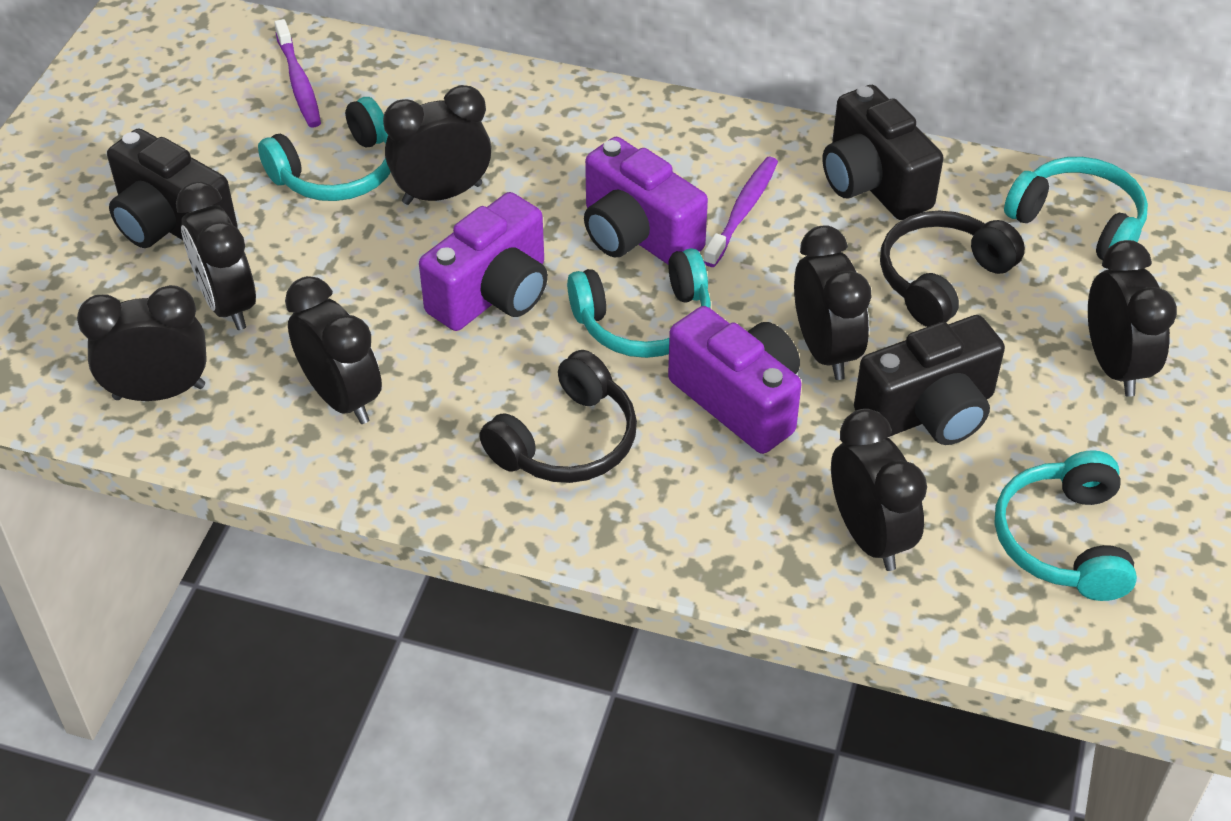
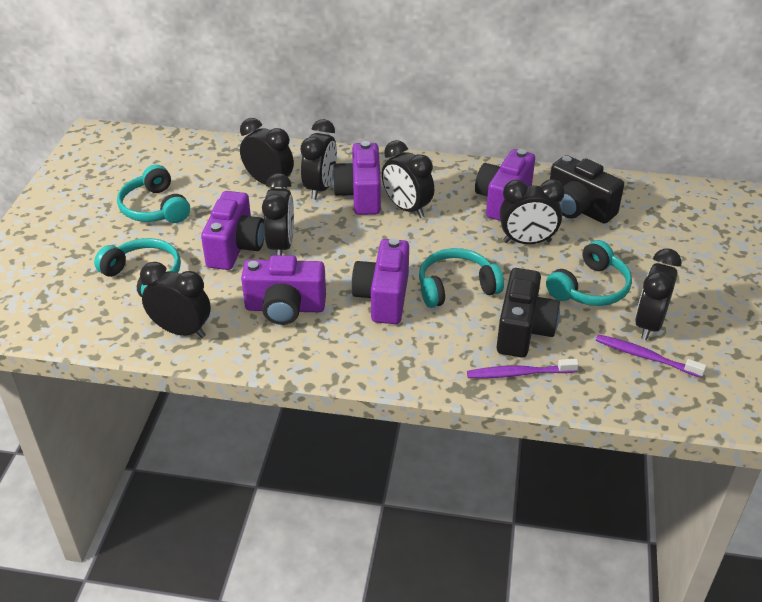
black camera: 3 -> 2
black headphones: 2 -> 0
purple camera: 3 -> 5

